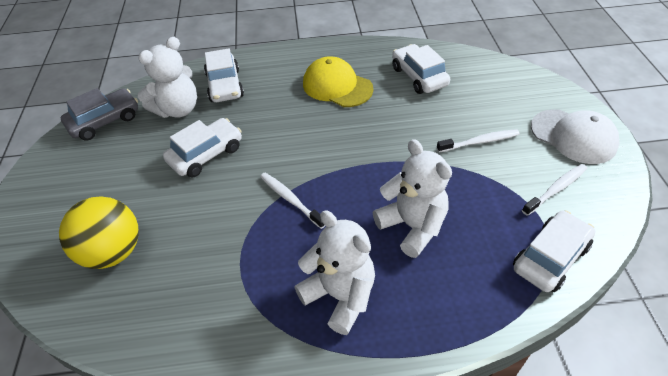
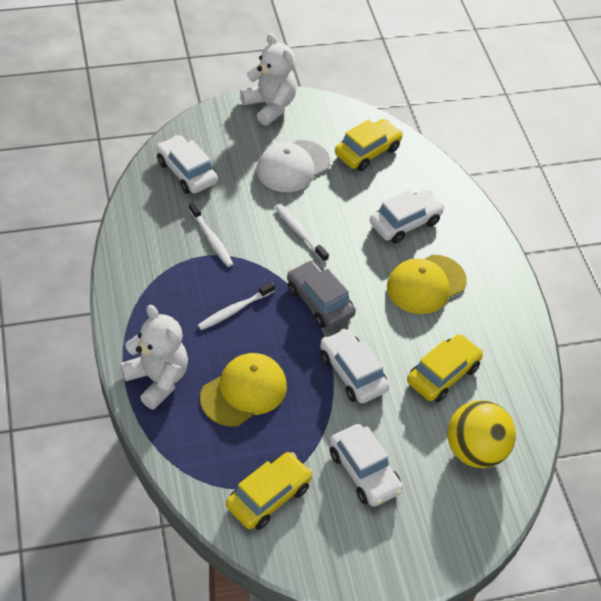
white teddy bear: 3 -> 2
yellow cap: 1 -> 2
yellow car: 0 -> 3

